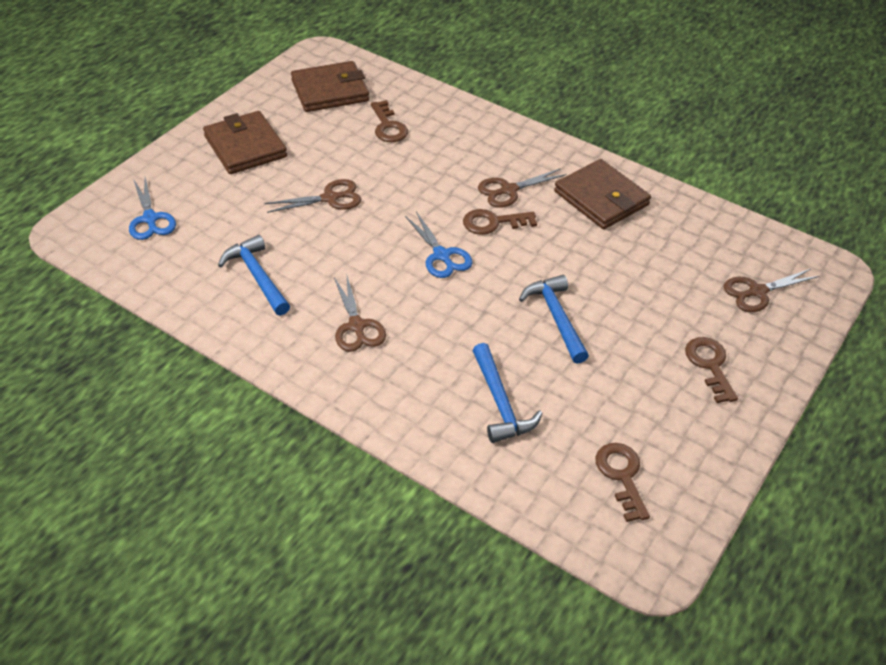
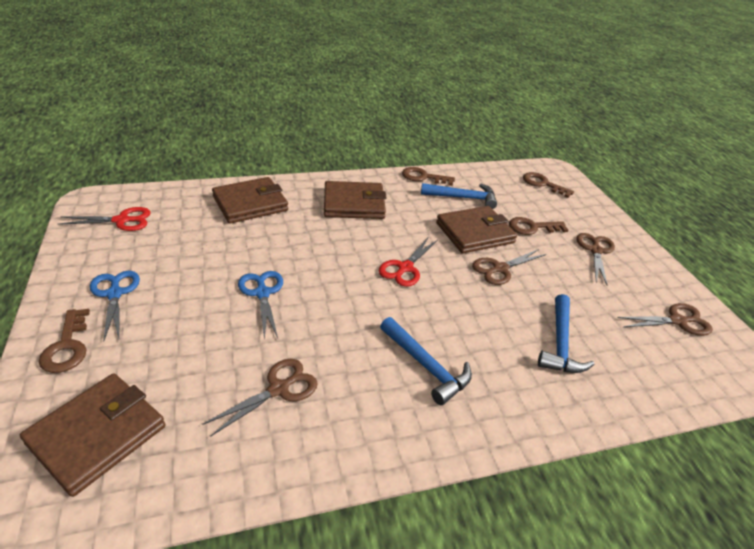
brown wallet: 3 -> 4
red scissors: 0 -> 2

